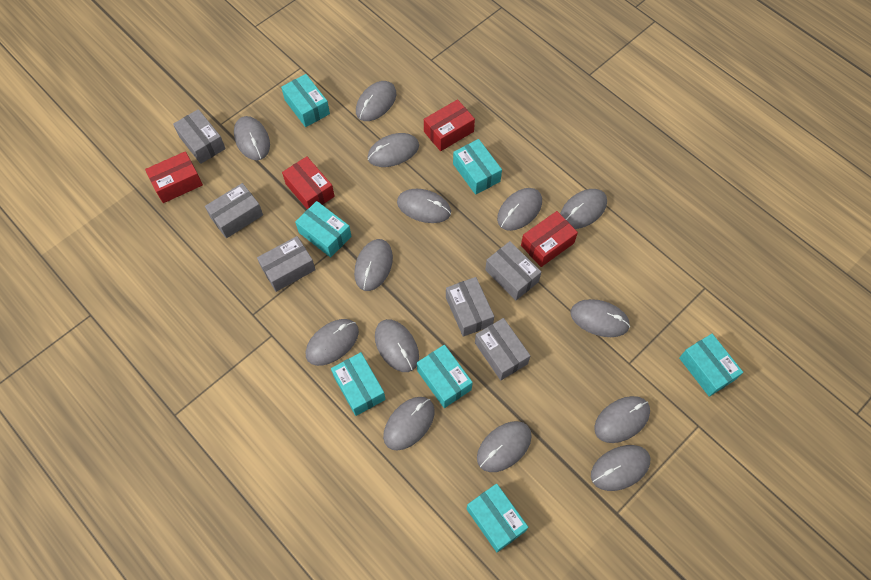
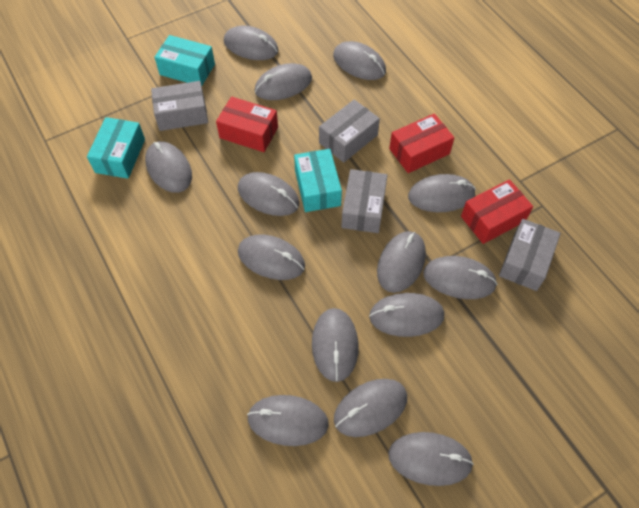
grey box: 6 -> 4
red box: 4 -> 3
turquoise box: 7 -> 3

